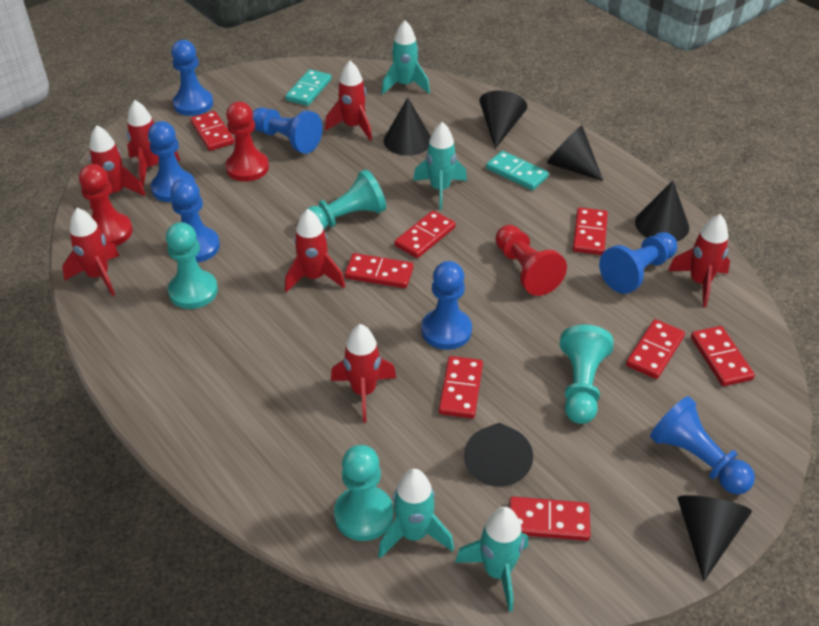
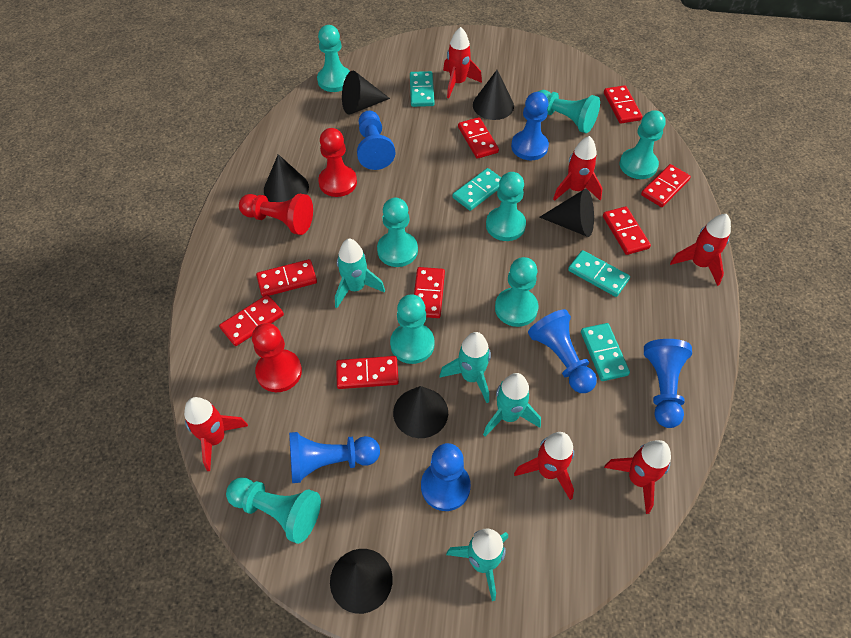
blue pawn: 7 -> 6
red rocket: 7 -> 6
turquoise domino: 2 -> 4
turquoise pawn: 4 -> 8

